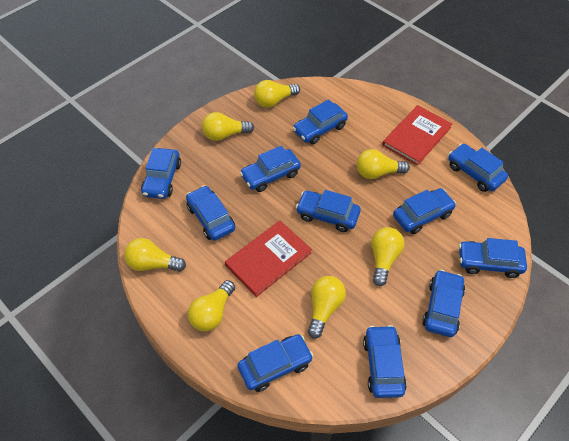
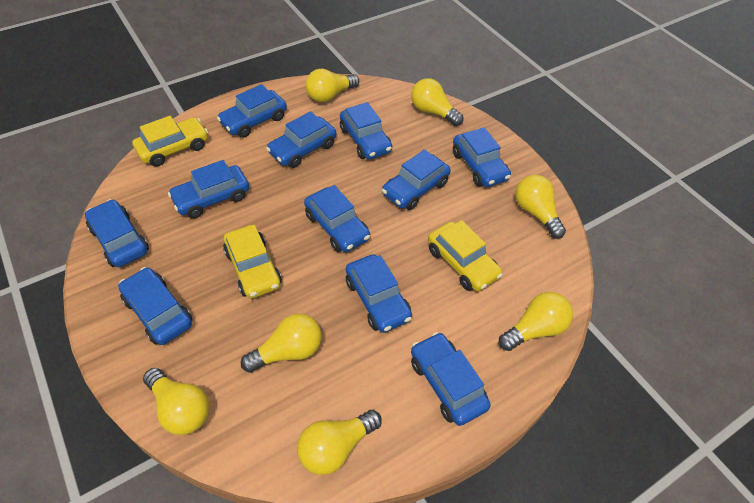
red book: 2 -> 0
yellow car: 0 -> 3

